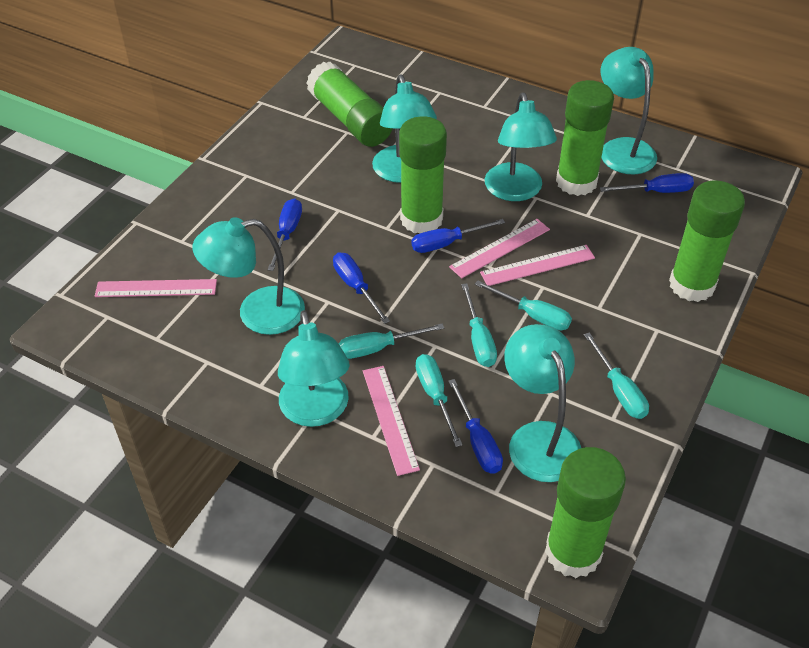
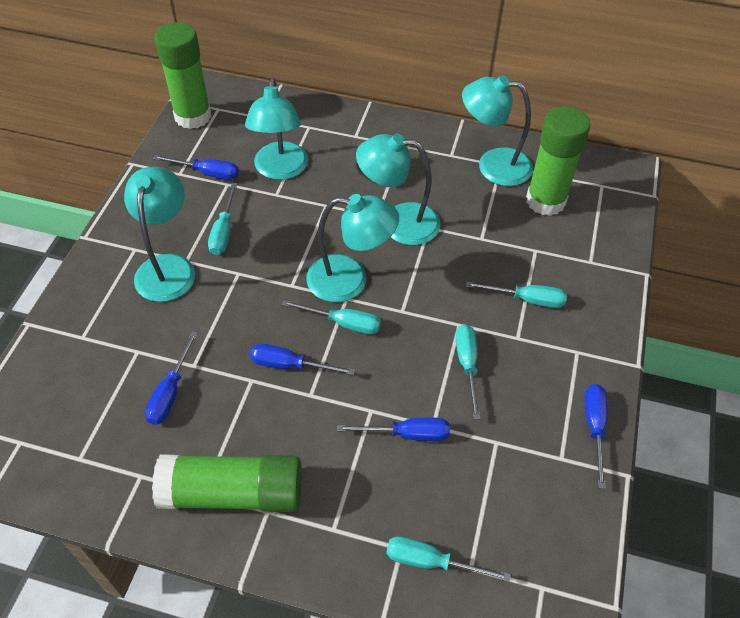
green glue stick: 5 -> 3
pink ruler: 4 -> 0
turquoise lamp: 6 -> 5

